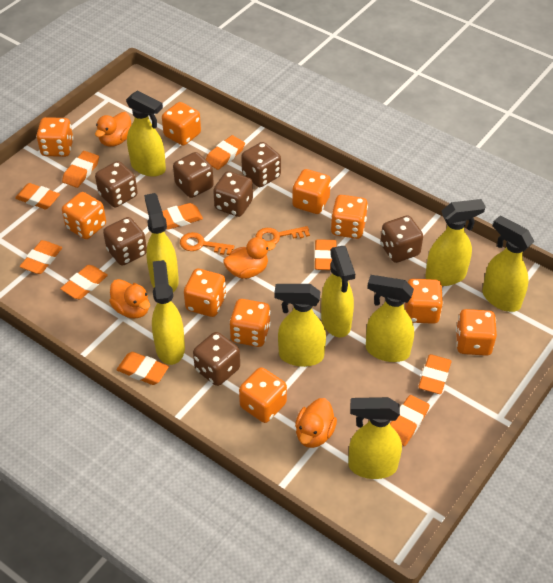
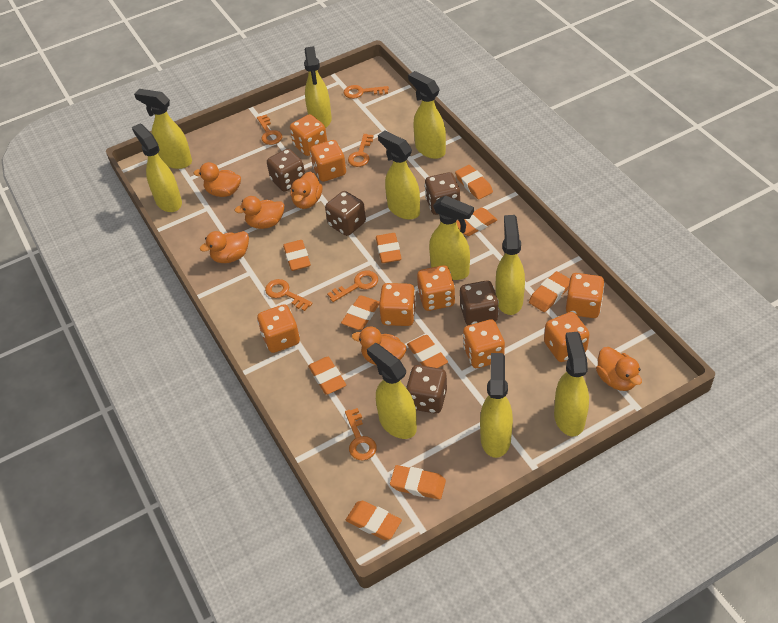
brown dice: 7 -> 5
orange dice: 10 -> 8
orange duck: 4 -> 6
orange key: 2 -> 6
yellow spray bottle: 9 -> 10

